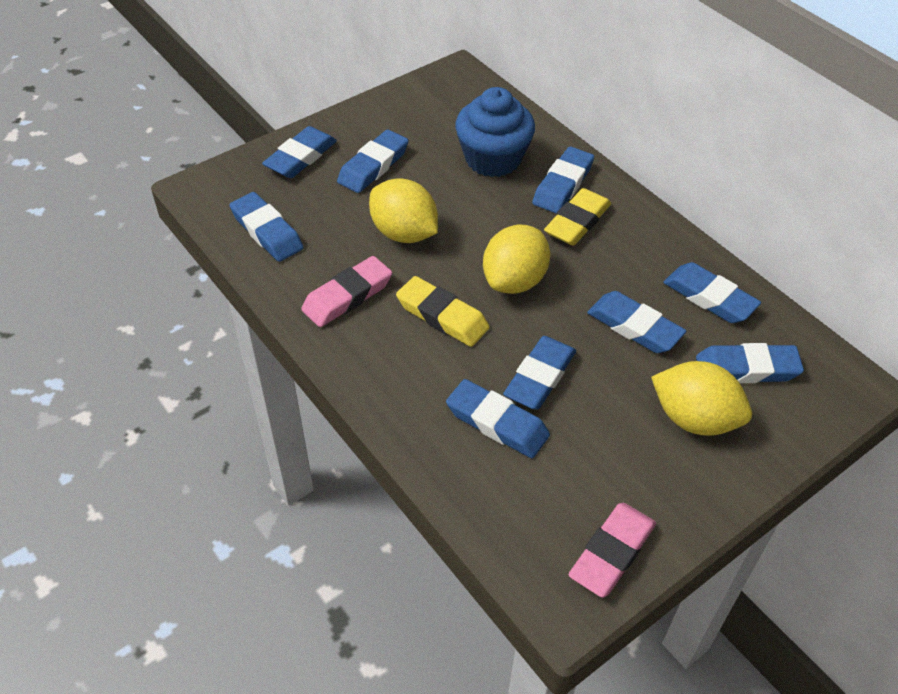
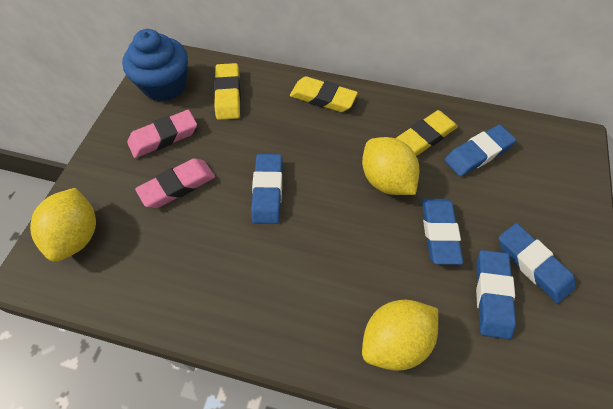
blue eraser: 9 -> 5
yellow eraser: 2 -> 3

